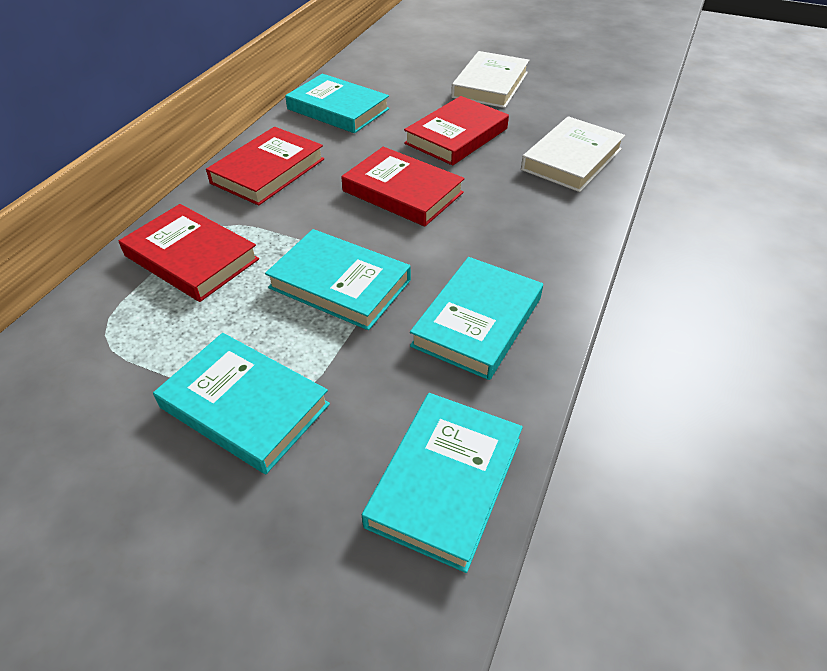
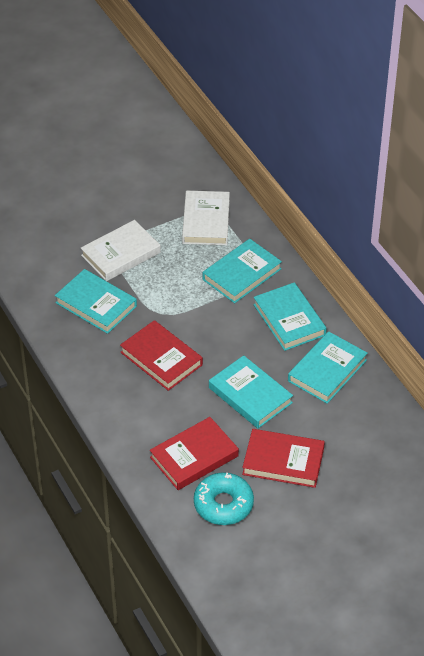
red book: 4 -> 3
turquoise donut: 0 -> 1

